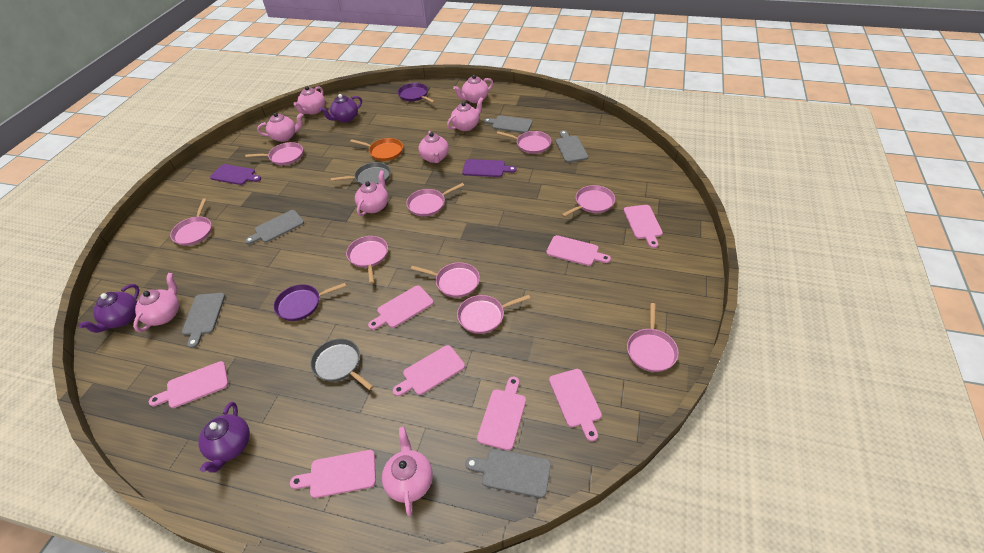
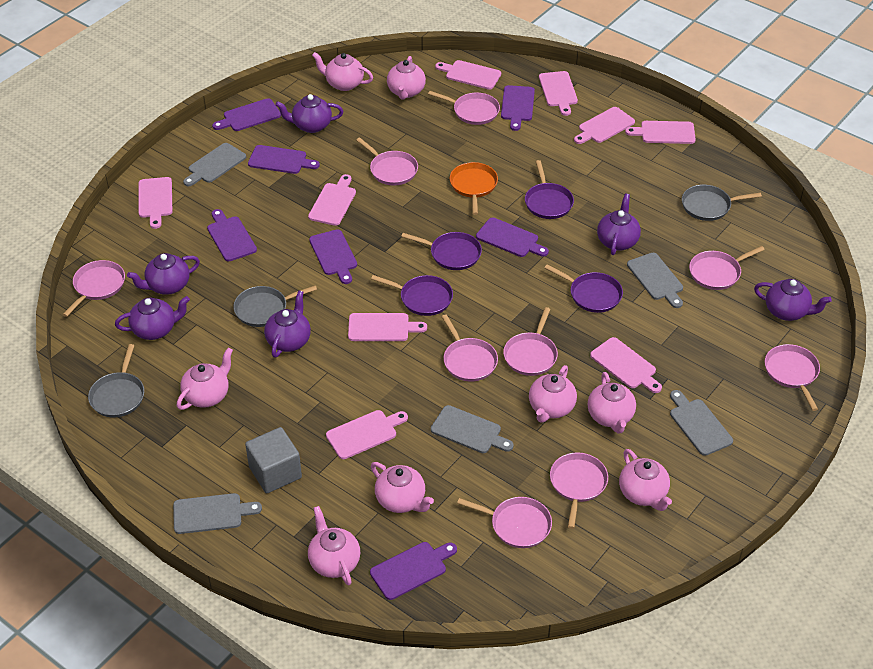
grey cube: 0 -> 1
grey pan: 2 -> 3
pink cutting board: 8 -> 9
purple cutting board: 2 -> 7
purple pan: 2 -> 4
purple teapot: 3 -> 6

